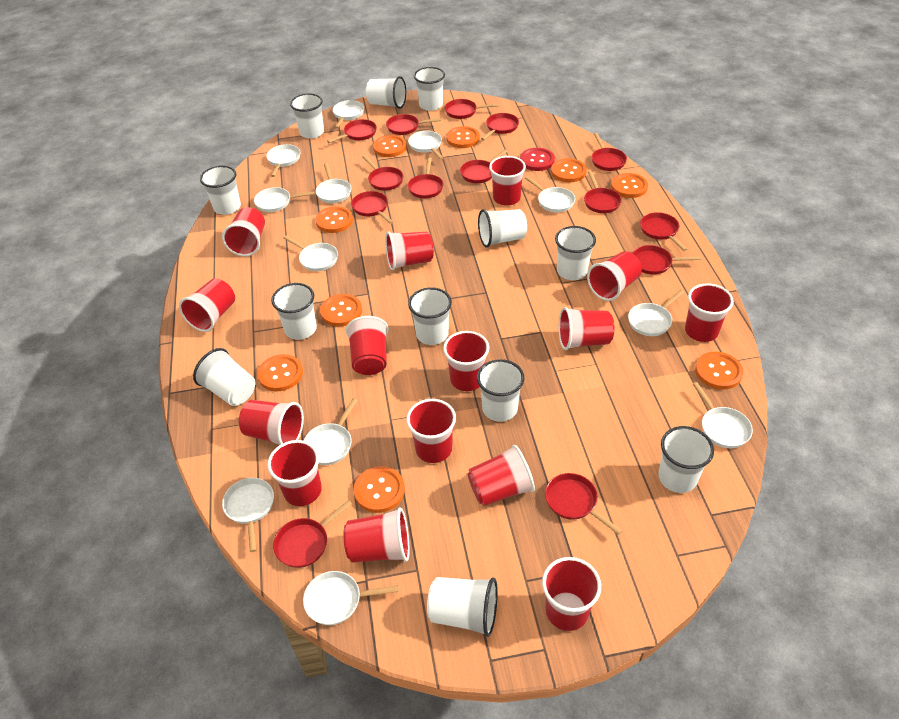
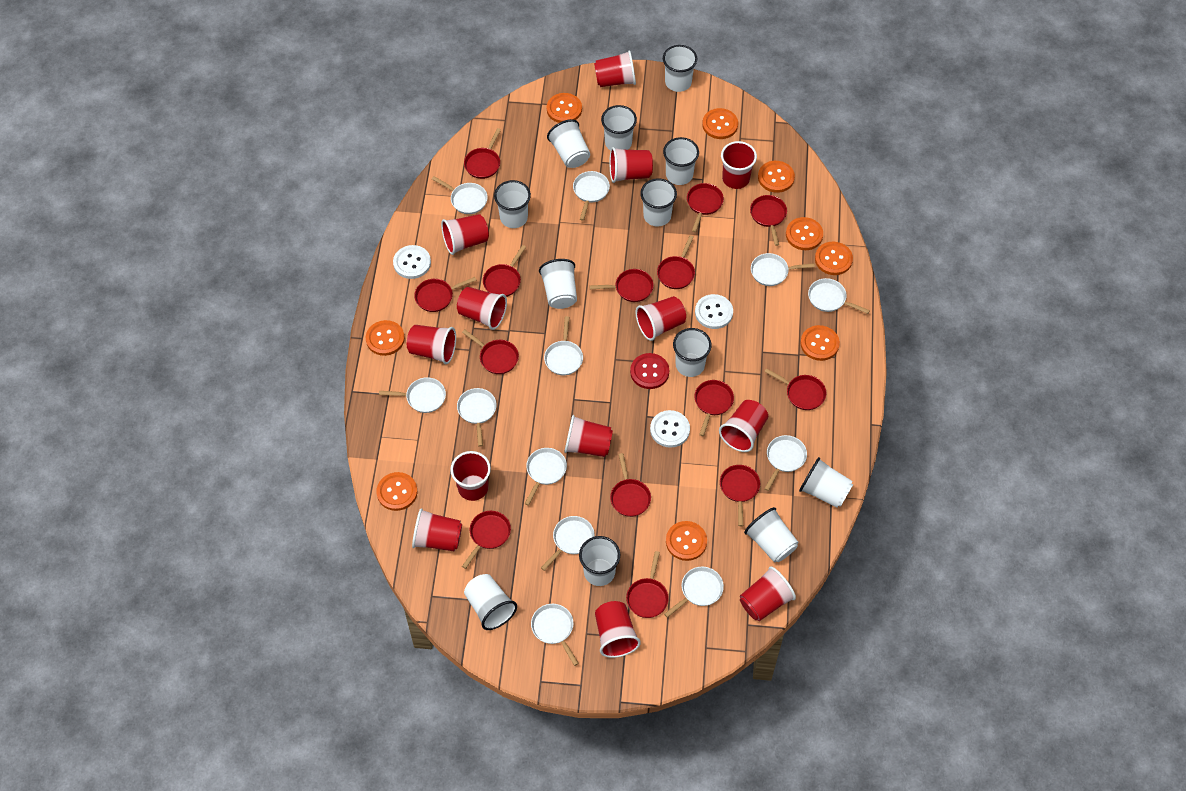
red cup: 15 -> 13
white button: 0 -> 3

